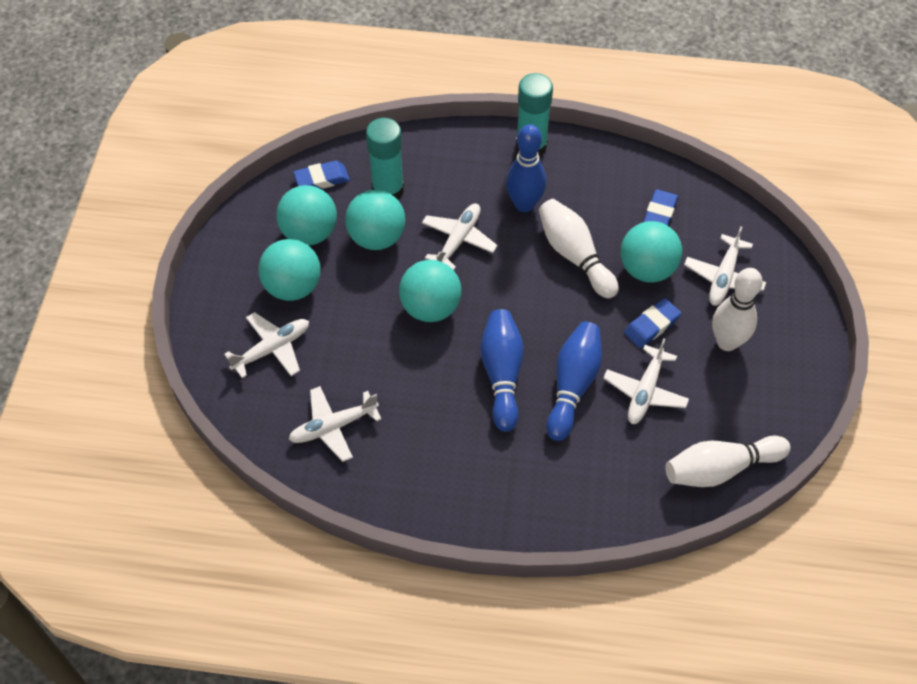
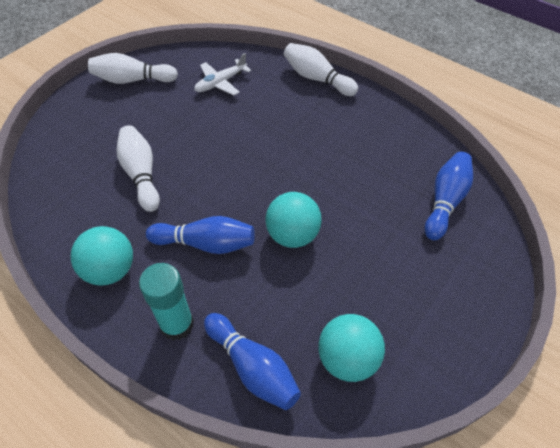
blue eraser: 3 -> 0
turquoise ball: 5 -> 3
turquoise glue stick: 2 -> 1
white plane: 5 -> 1

